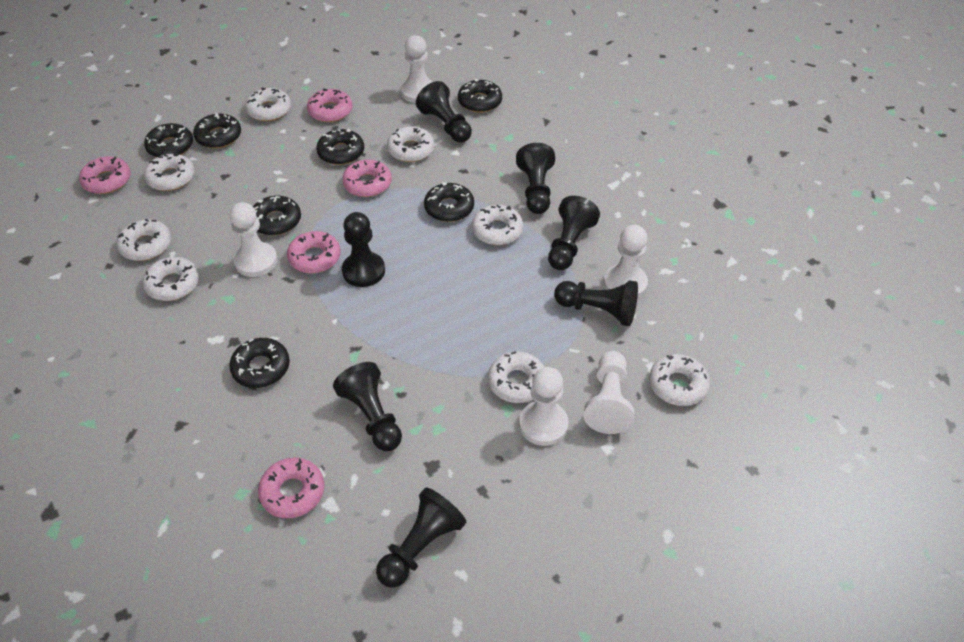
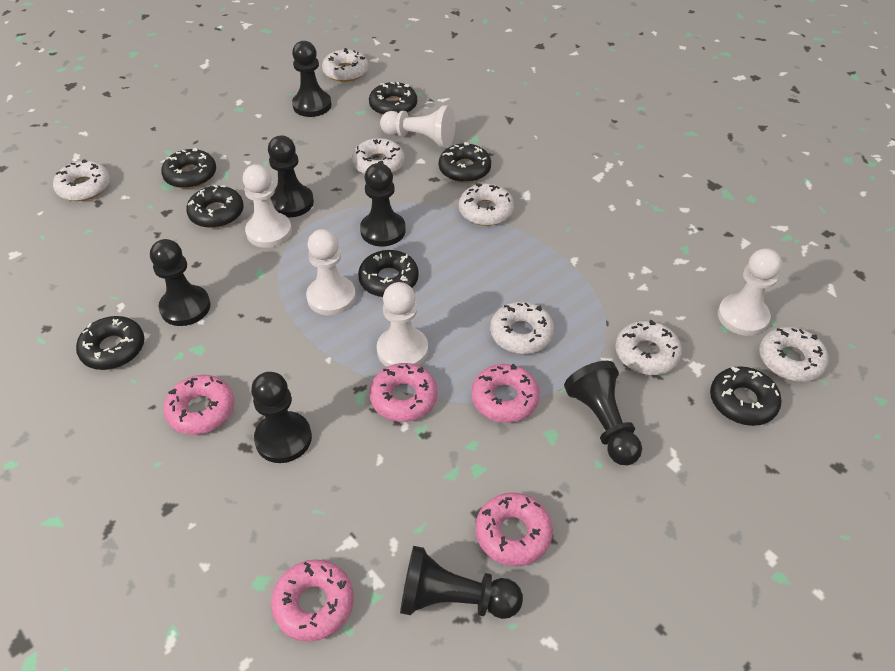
white donut: 8 -> 7

